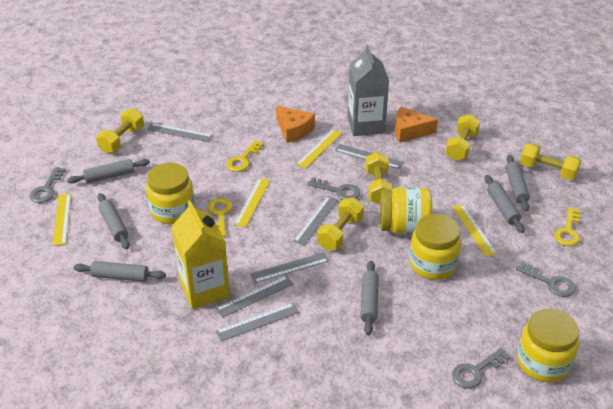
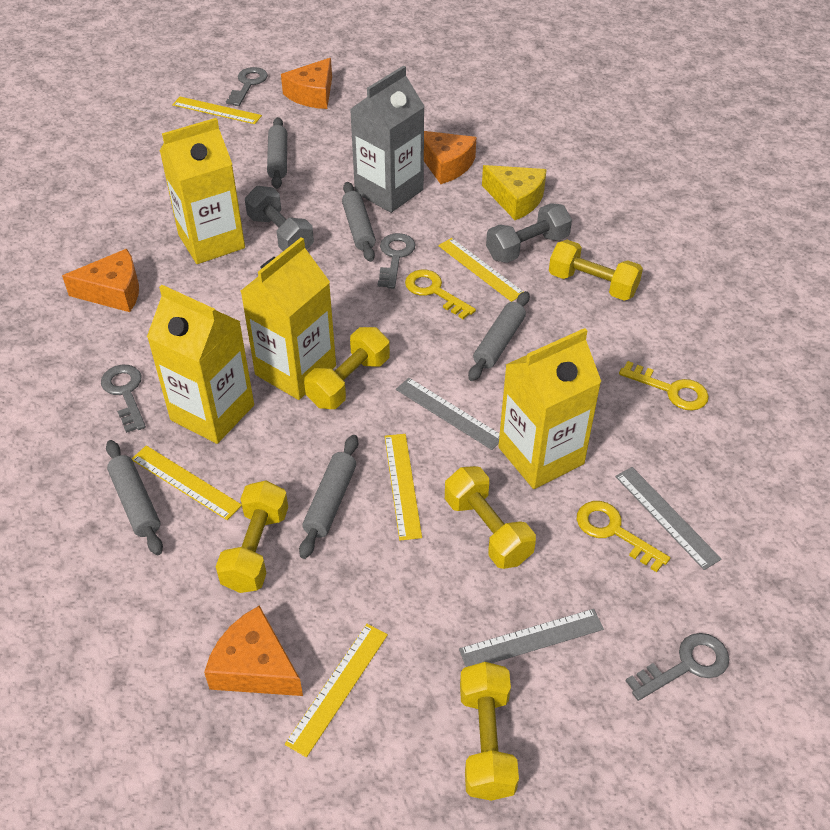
grey dumbbell: 0 -> 2
grey rolling pin: 6 -> 5
grey ruler: 6 -> 3
orange cheese: 2 -> 4
yellow carton: 1 -> 4
yellow cheese: 0 -> 1
yellow jar: 4 -> 0
yellow ruler: 4 -> 5

